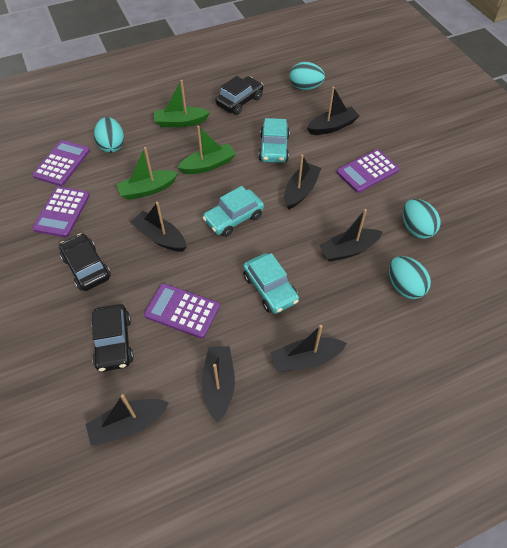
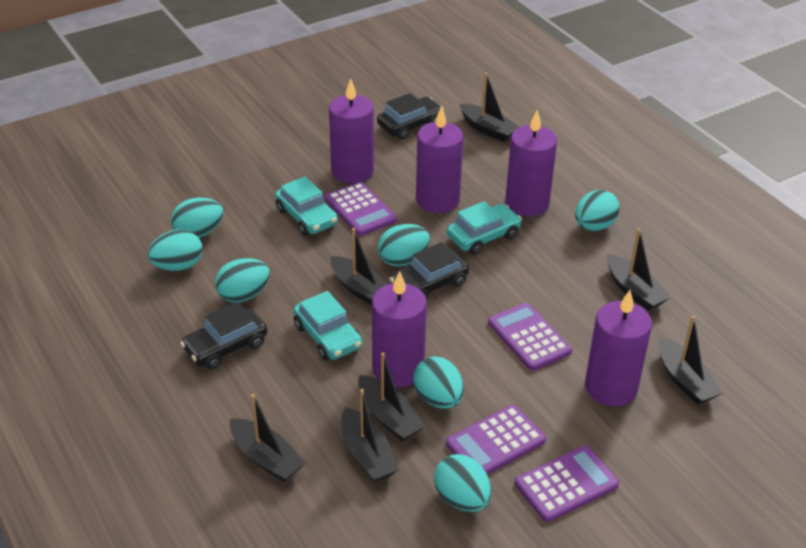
green boat: 3 -> 0
purple candle: 0 -> 5
turquoise egg: 4 -> 7

